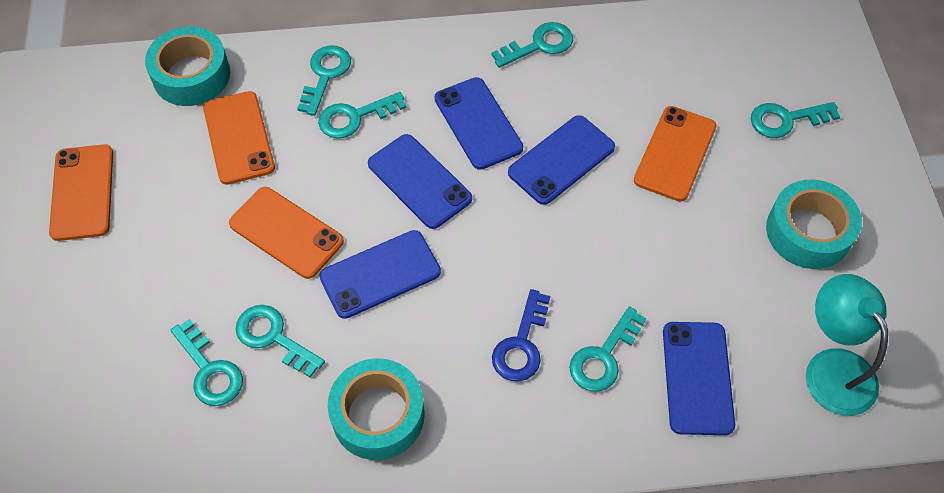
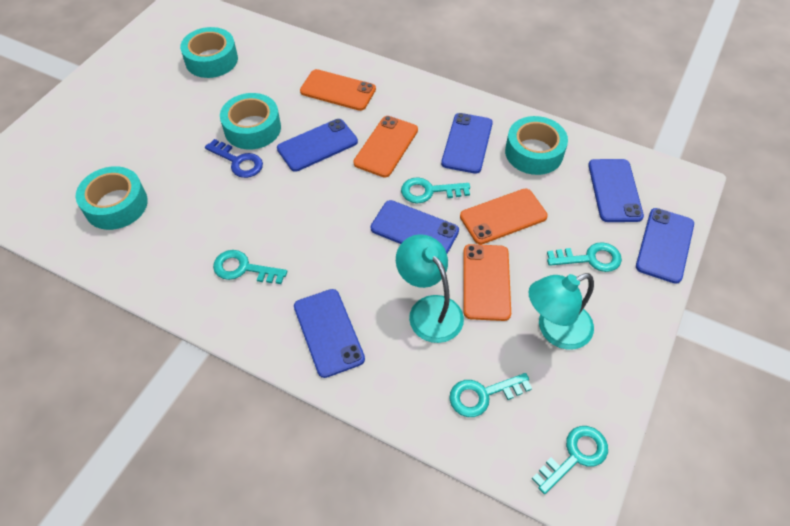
blue phone: 5 -> 6
turquoise key: 7 -> 5
turquoise lamp: 1 -> 2
turquoise tape: 3 -> 4

